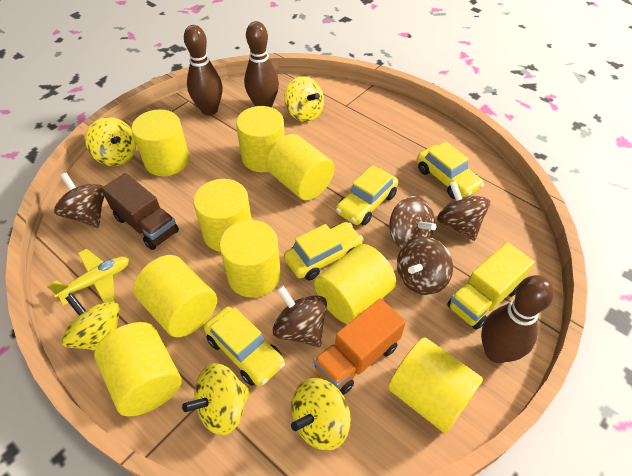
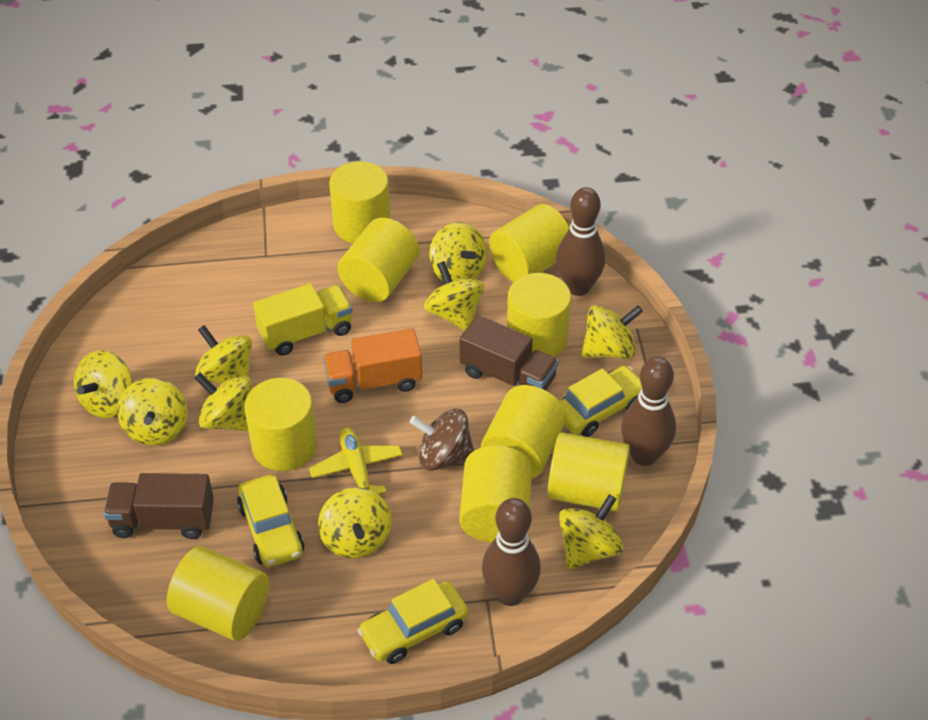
brown spinning top: 5 -> 1
brown truck: 1 -> 2
yellow car: 4 -> 3
yellow spinning top: 5 -> 9

